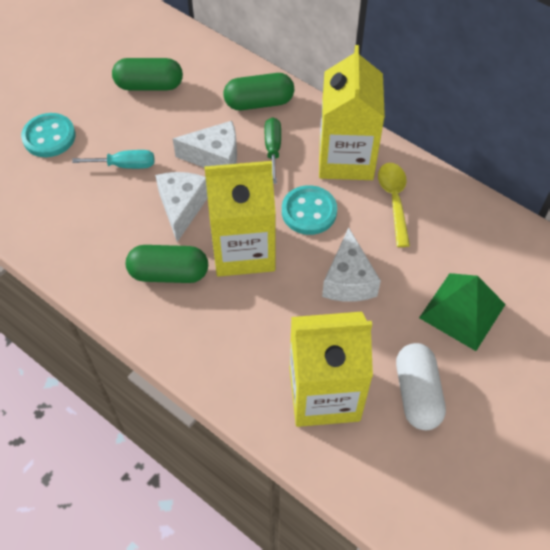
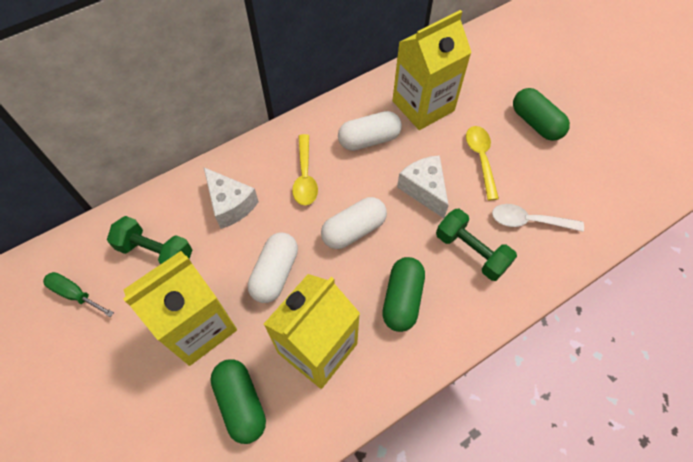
green dumbbell: 0 -> 2
green pyramid: 1 -> 0
turquoise button: 2 -> 0
turquoise screwdriver: 1 -> 0
white capsule: 1 -> 3
white cheese: 3 -> 2
white spoon: 0 -> 1
yellow spoon: 1 -> 2

